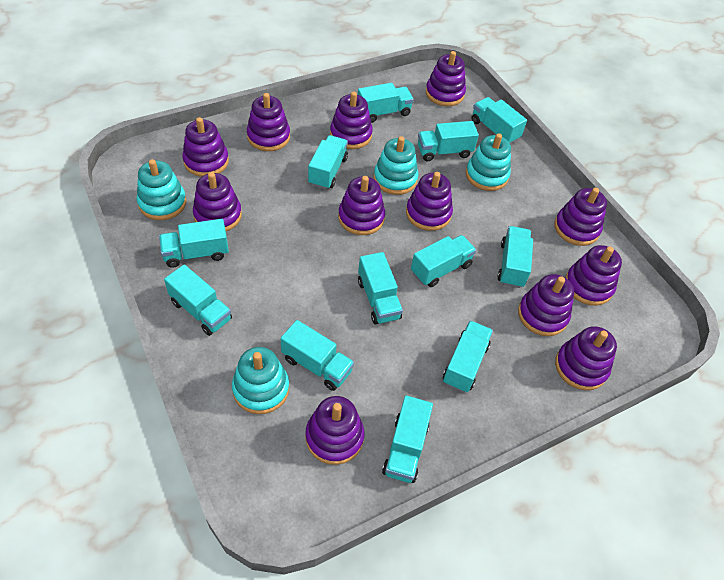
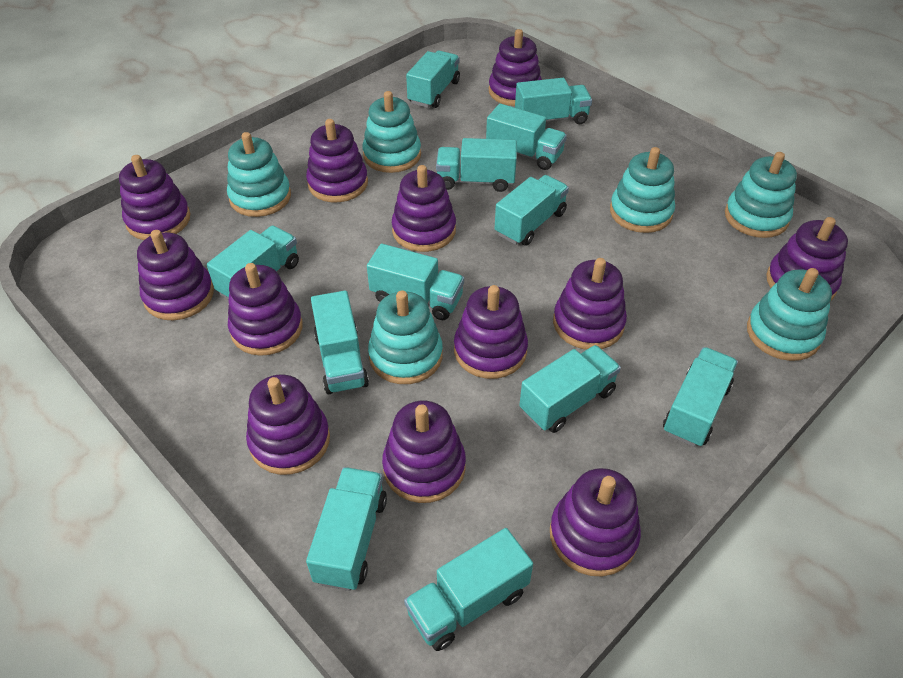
turquoise stacking toy: 4 -> 6

